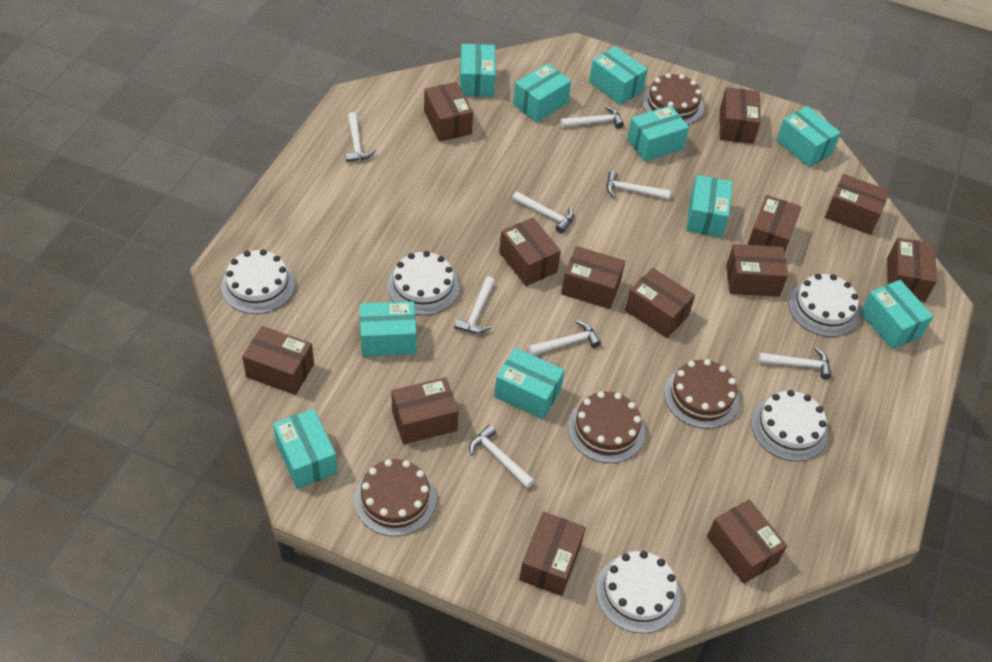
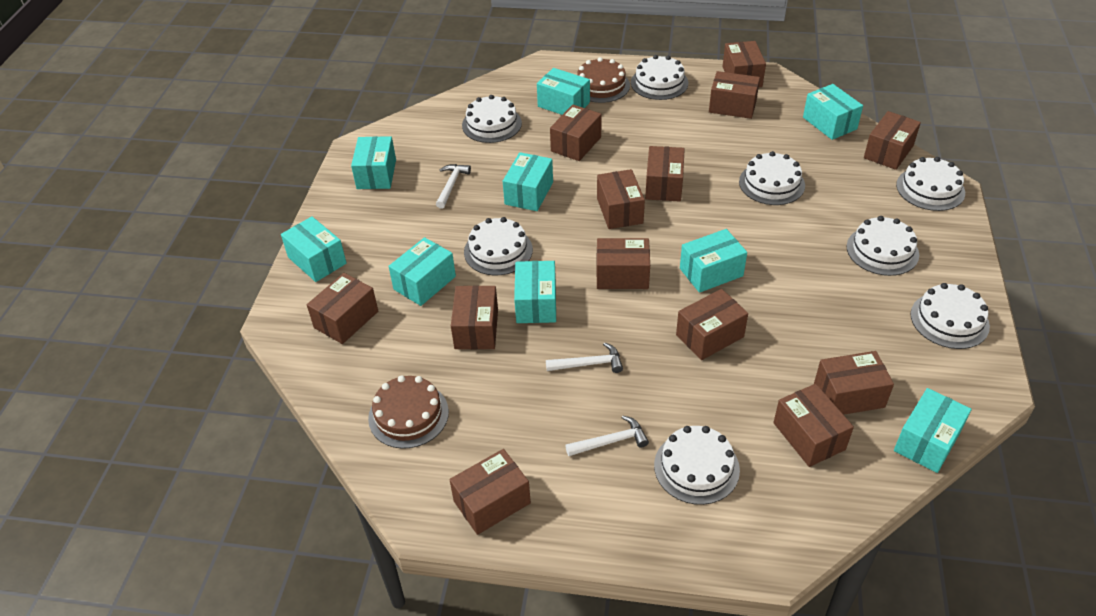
brown cake: 4 -> 2
turquoise box: 10 -> 9
white cake: 5 -> 8
white hammer: 8 -> 3

